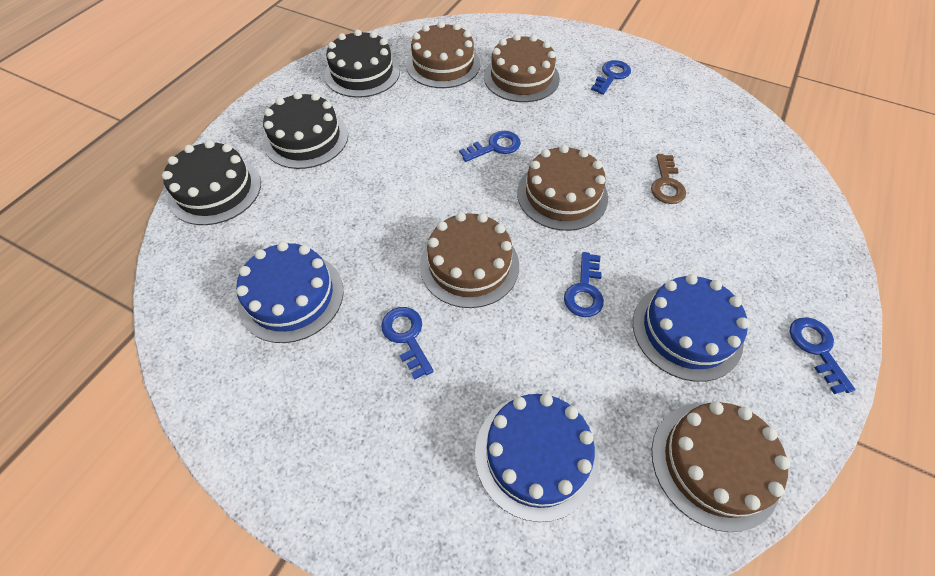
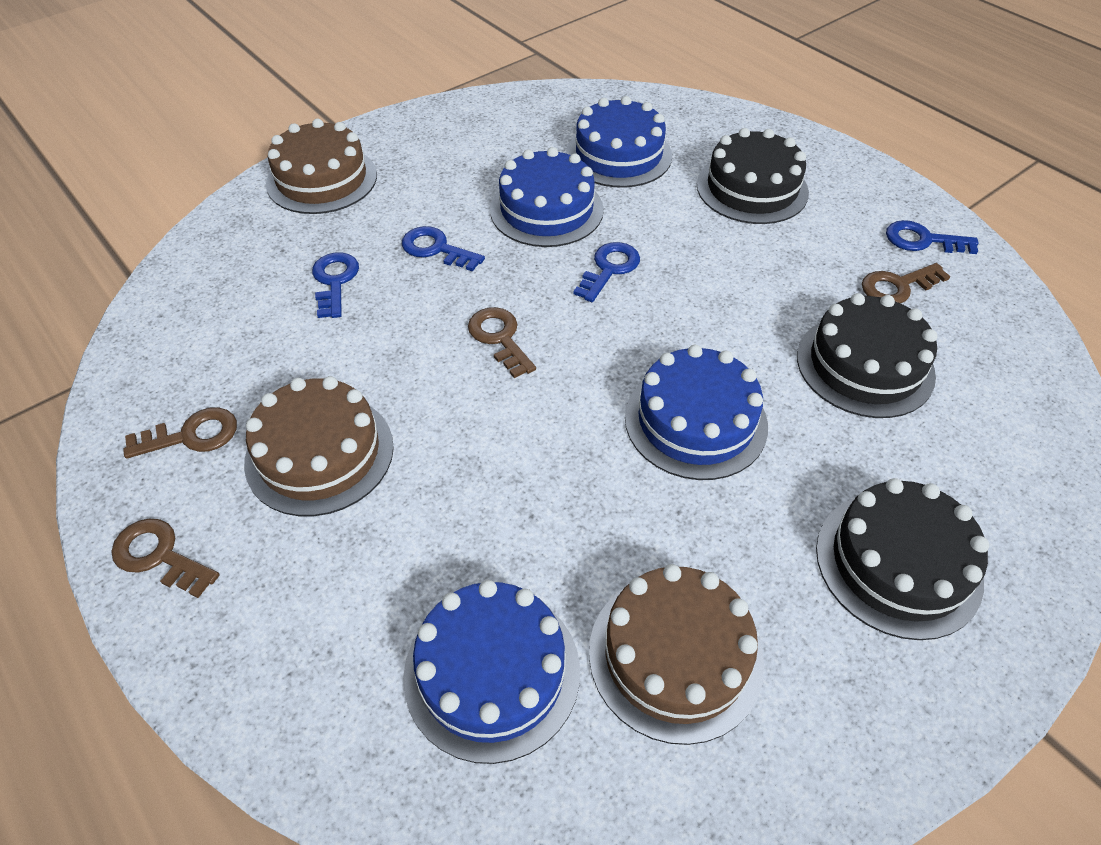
blue cake: 3 -> 4
blue key: 5 -> 4
brown cake: 5 -> 3
brown key: 1 -> 4

